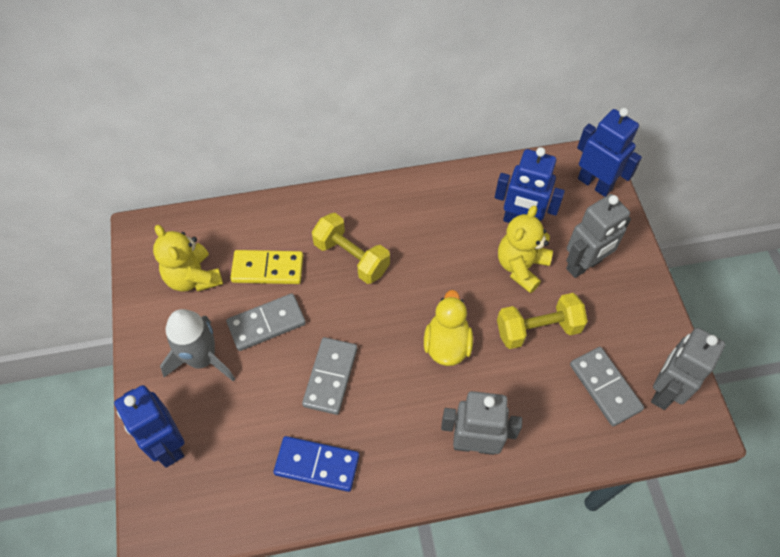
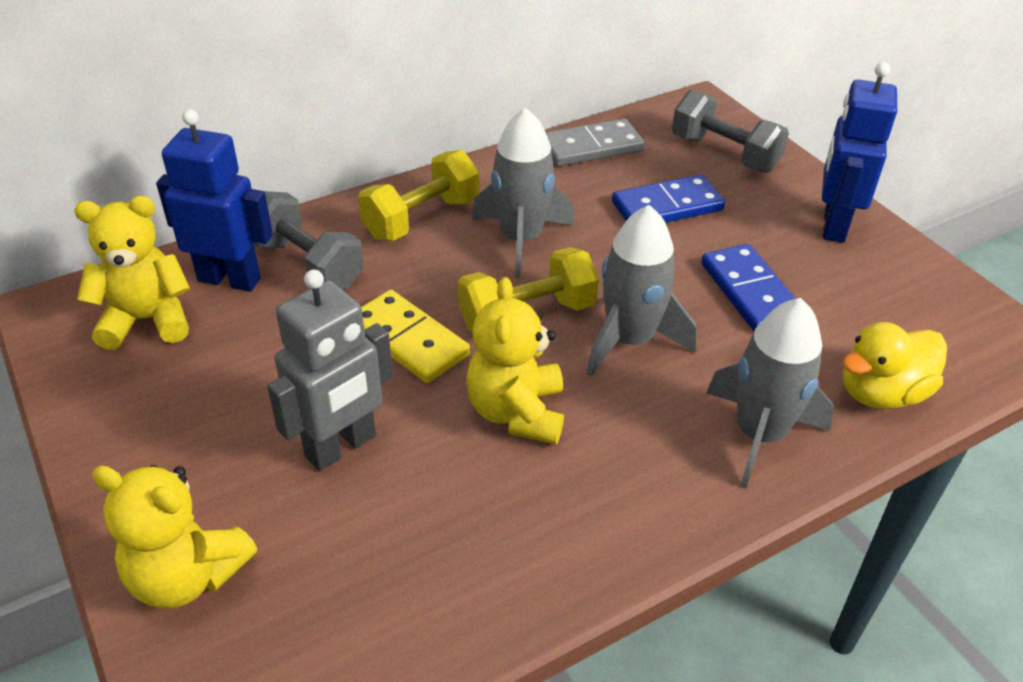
blue domino: 1 -> 2
blue robot: 3 -> 2
grey domino: 3 -> 1
grey dumbbell: 0 -> 2
grey robot: 3 -> 1
grey rocket: 1 -> 3
yellow teddy bear: 2 -> 3

